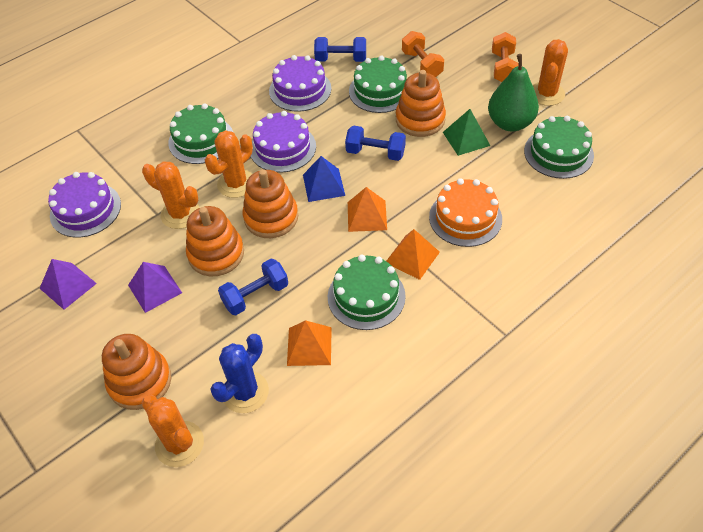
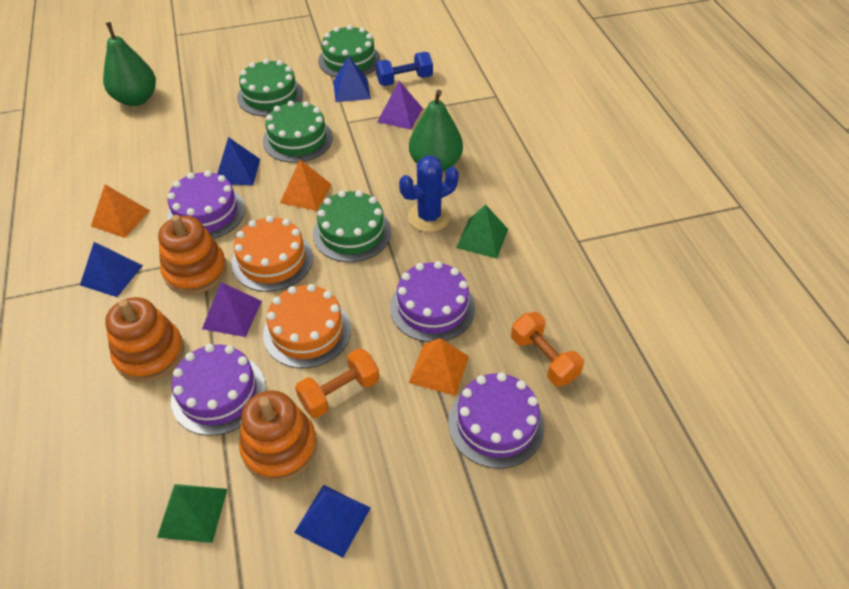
blue dumbbell: 3 -> 1
blue pyramid: 1 -> 4
green pear: 1 -> 2
green pyramid: 1 -> 2
orange cactus: 4 -> 0
orange cake: 1 -> 2
orange stacking toy: 4 -> 3
purple cake: 3 -> 4

